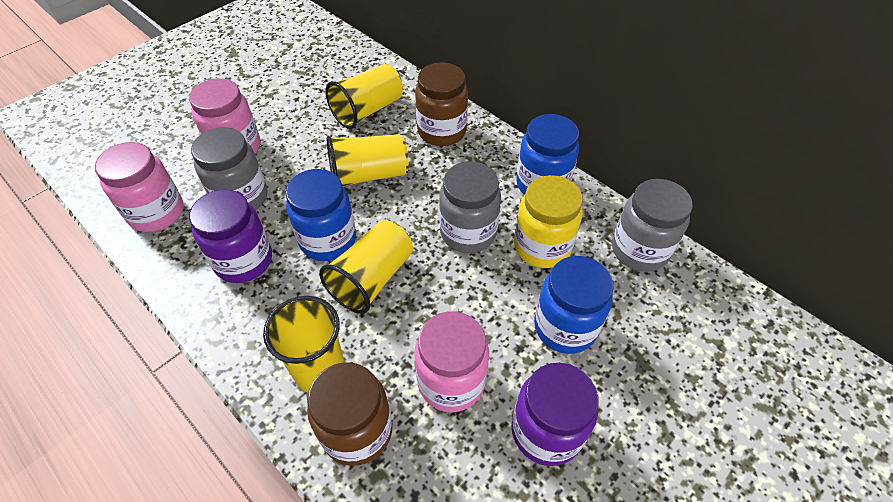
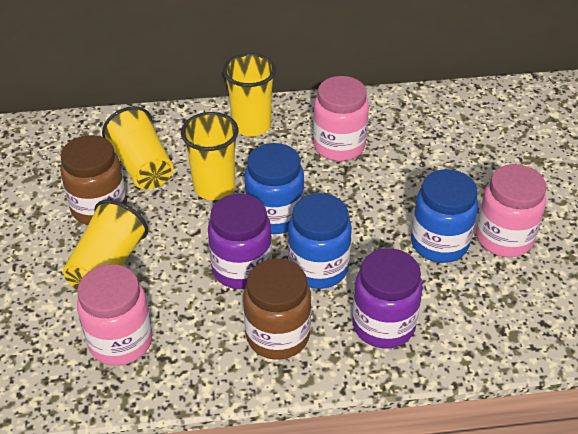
grey jar: 3 -> 0
yellow jar: 1 -> 0

